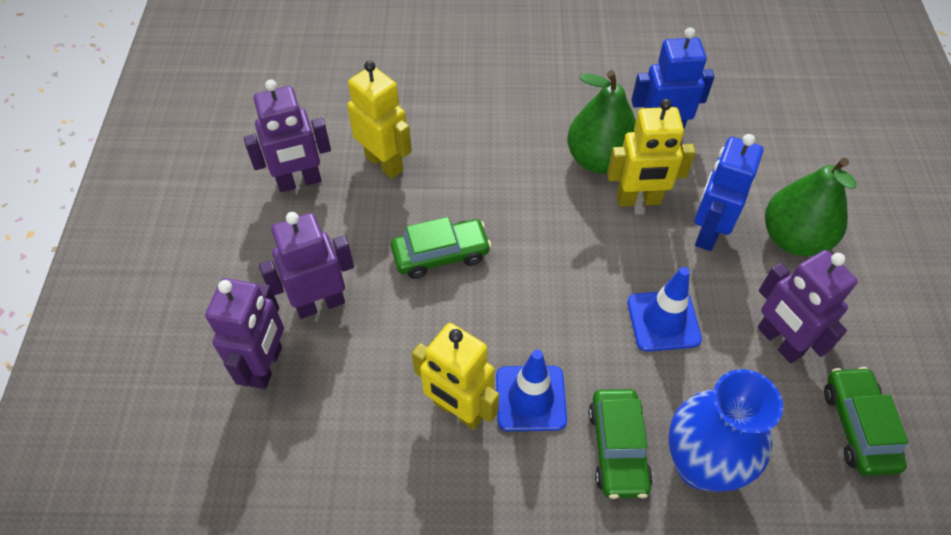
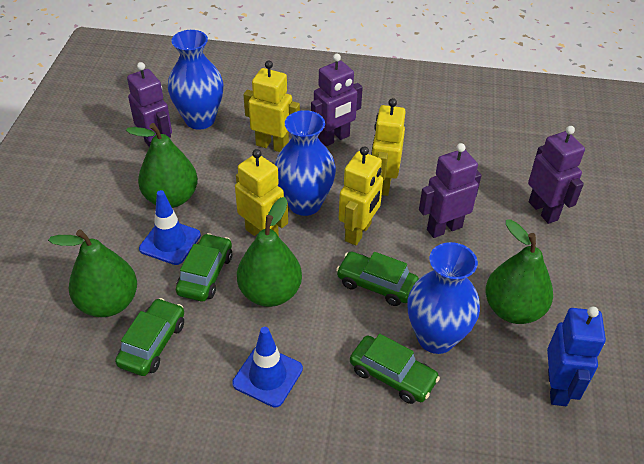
blue robot: 2 -> 1
blue vase: 1 -> 3
green car: 3 -> 4
green pear: 2 -> 4
yellow robot: 3 -> 4

